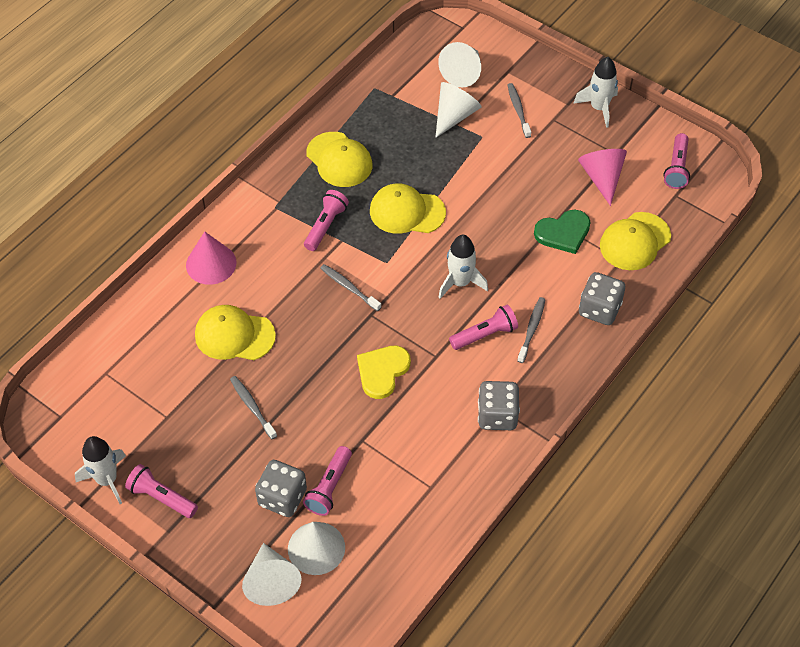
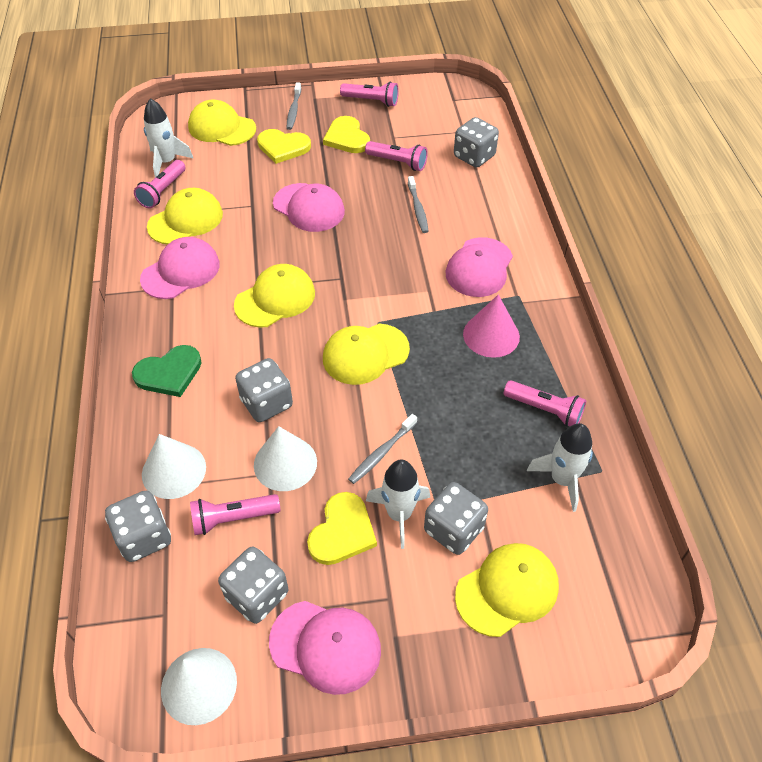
grey dice: 3 -> 5
grey toothbrush: 4 -> 3
pink cap: 0 -> 4
pink cone: 2 -> 1
white cone: 4 -> 3
yellow cap: 4 -> 5
yellow heart: 1 -> 3

